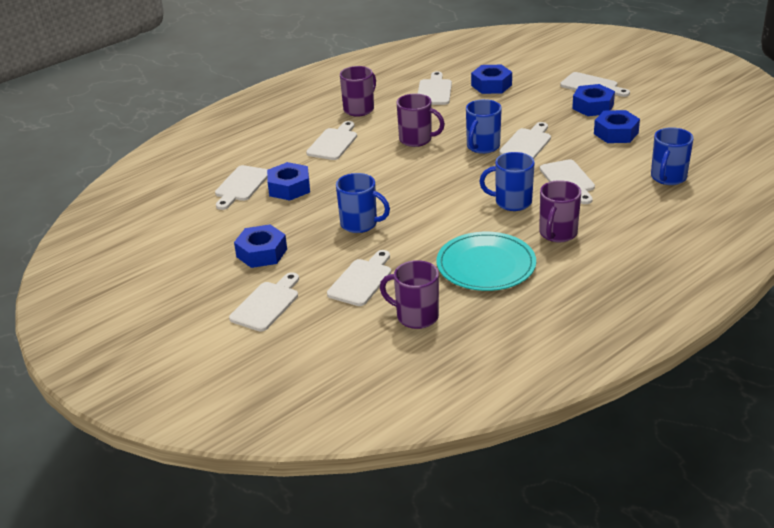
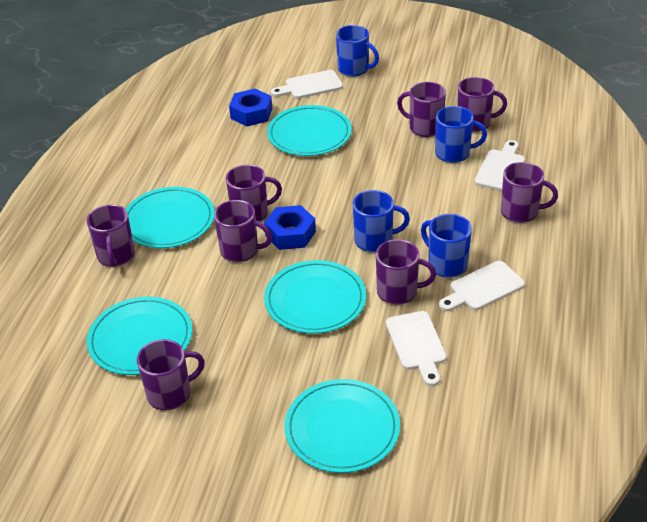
blue nut: 5 -> 2
purple mug: 4 -> 8
turquoise plate: 1 -> 5
white cutting board: 8 -> 4

